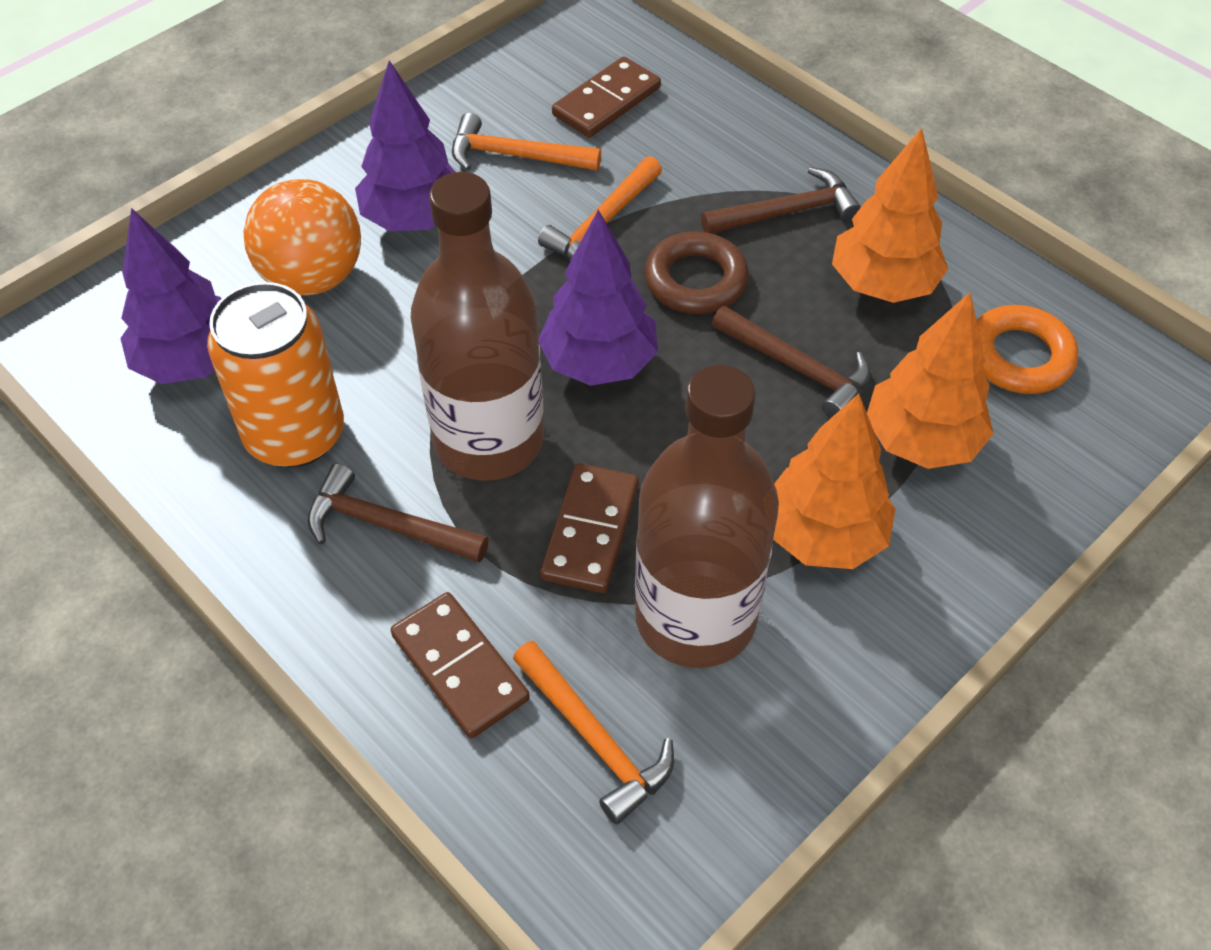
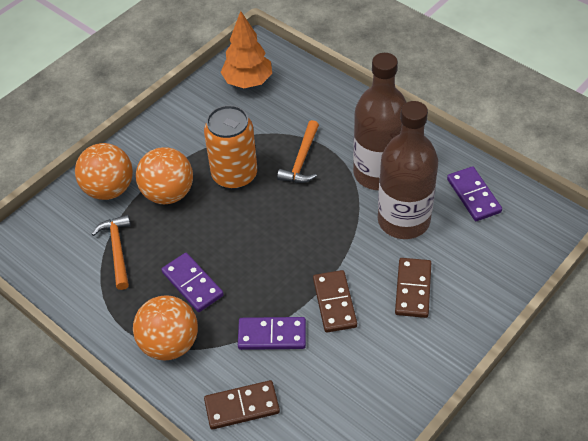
brown hammer: 3 -> 0
brown ring: 1 -> 0
orange ball: 1 -> 3
orange hammer: 3 -> 2
orange ring: 1 -> 0
orange tree: 3 -> 1
purple domino: 0 -> 3
purple tree: 3 -> 0

